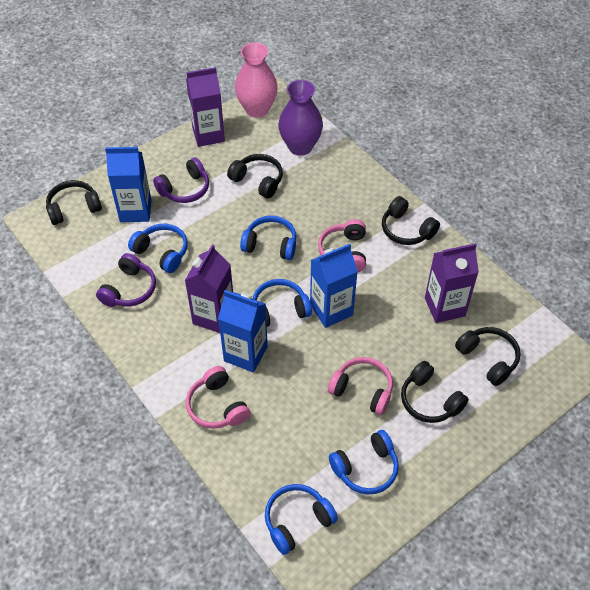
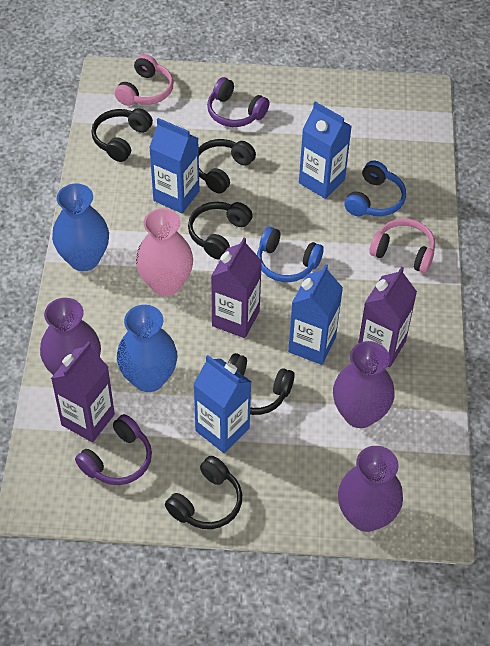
blue carton: 3 -> 4
blue headphones: 5 -> 2
blue vase: 0 -> 2
pink headphones: 3 -> 2
purple vase: 1 -> 3

